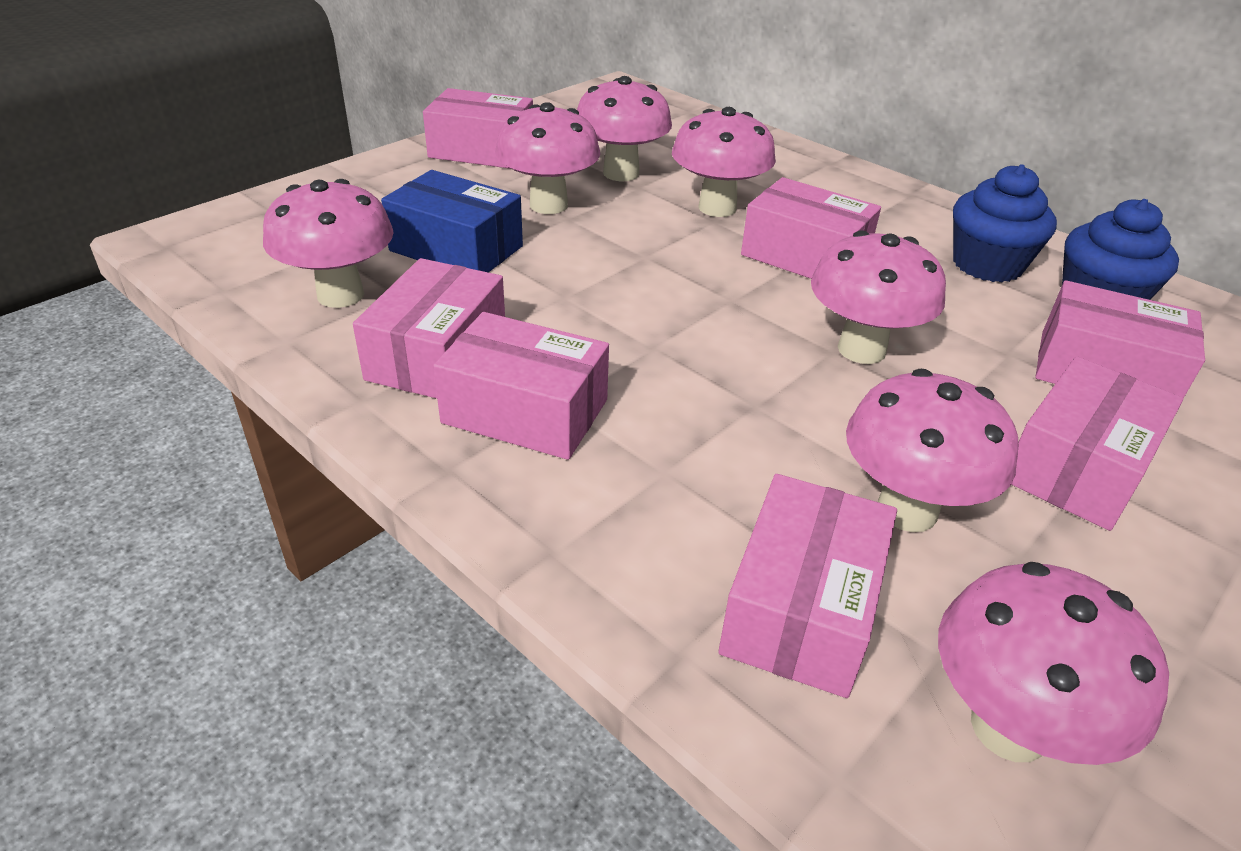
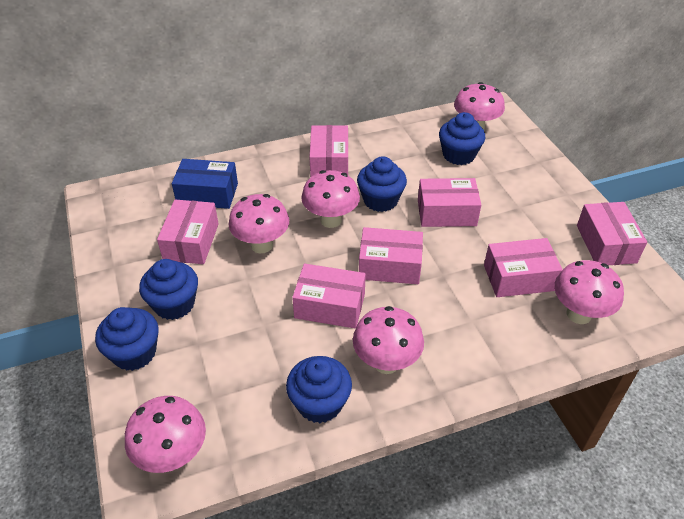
blue cupcake: 2 -> 5
pink mushroom: 7 -> 6

